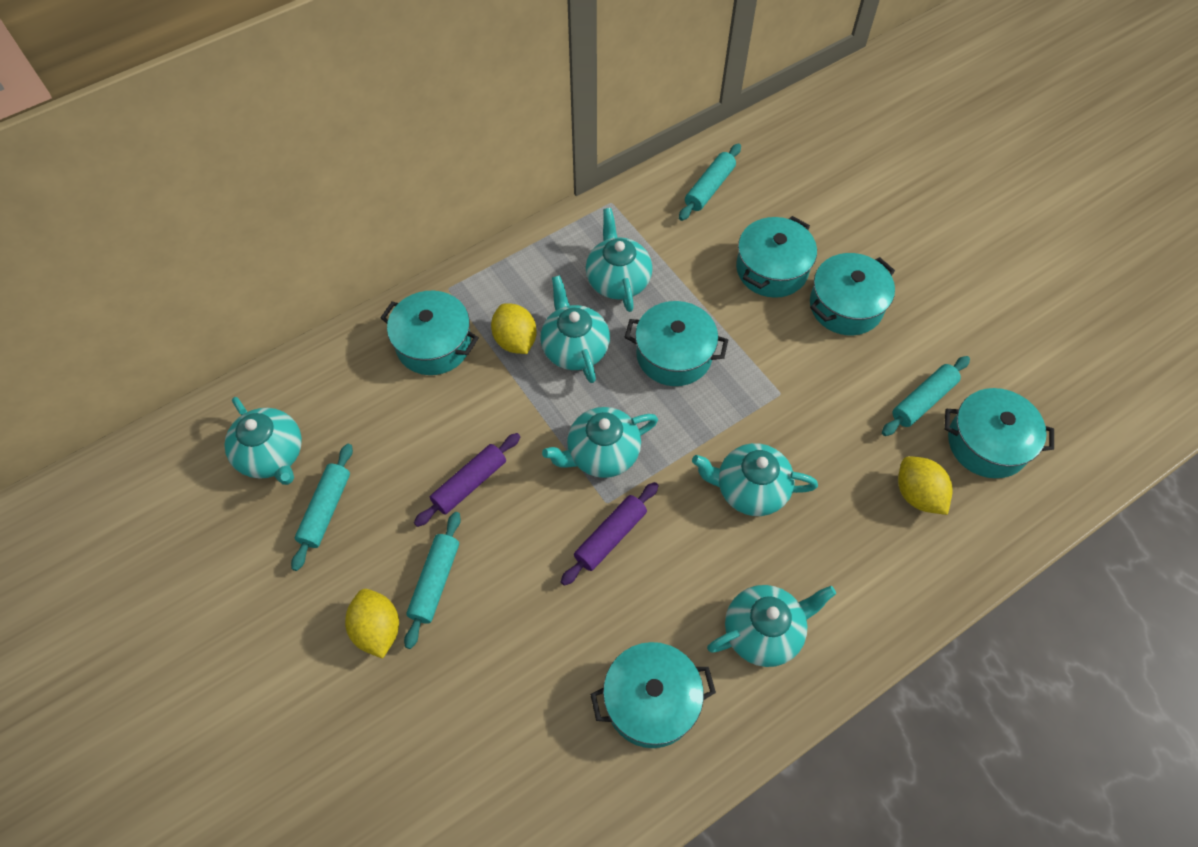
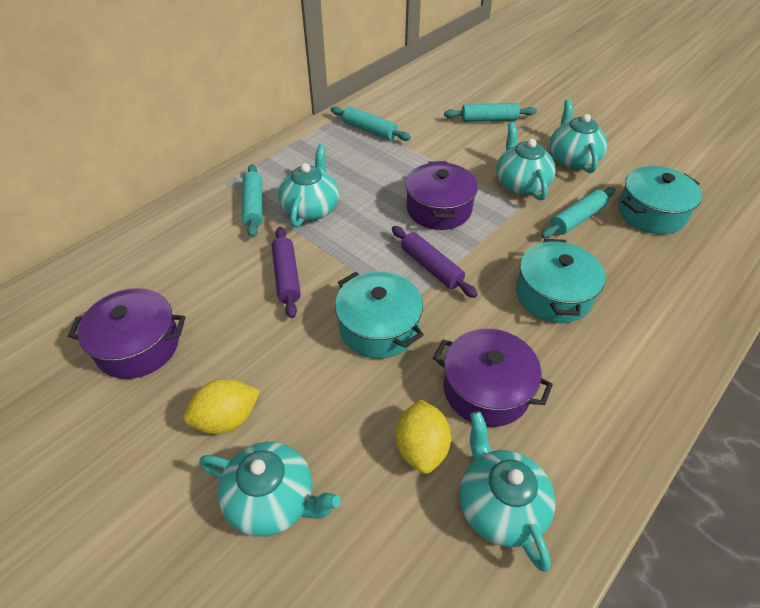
purple pot: 0 -> 3
turquoise pot: 6 -> 3
turquoise teapot: 6 -> 5
yellow lemon: 3 -> 2

